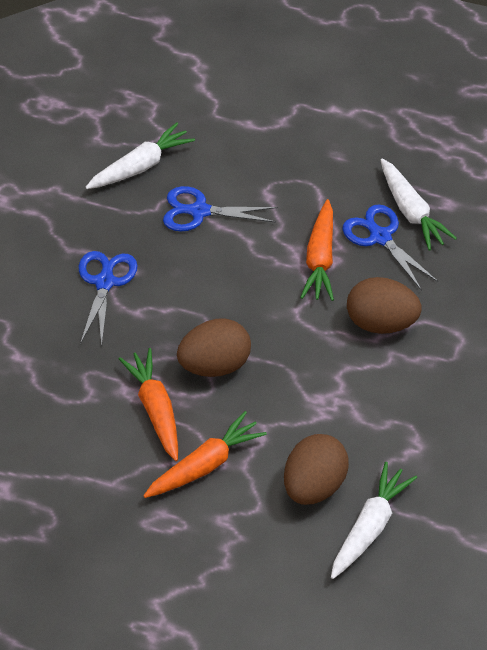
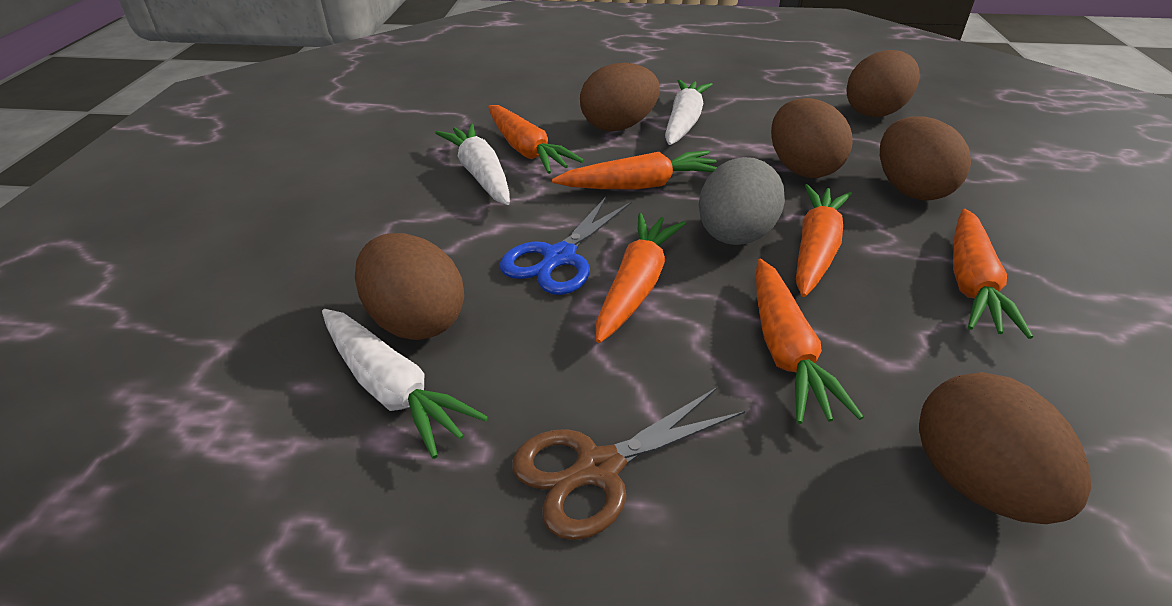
blue scissors: 3 -> 1
brown egg: 3 -> 6
brown scissors: 0 -> 1
grey egg: 0 -> 1
orange carrot: 3 -> 6

